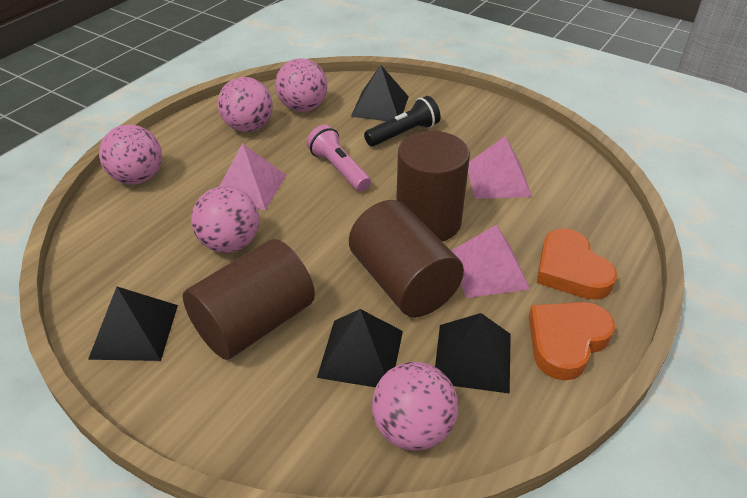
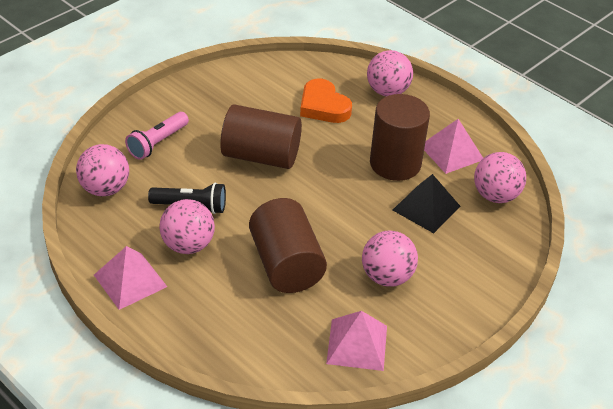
black pyramid: 4 -> 1
orange heart: 2 -> 1

